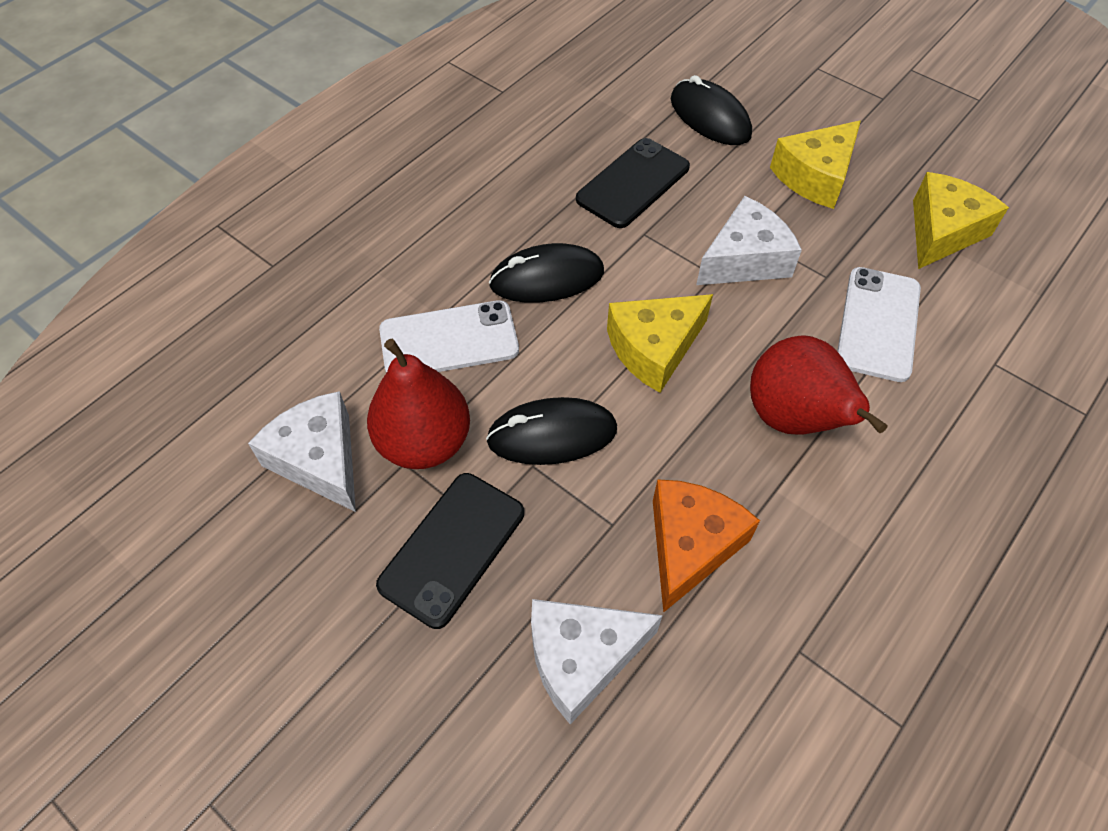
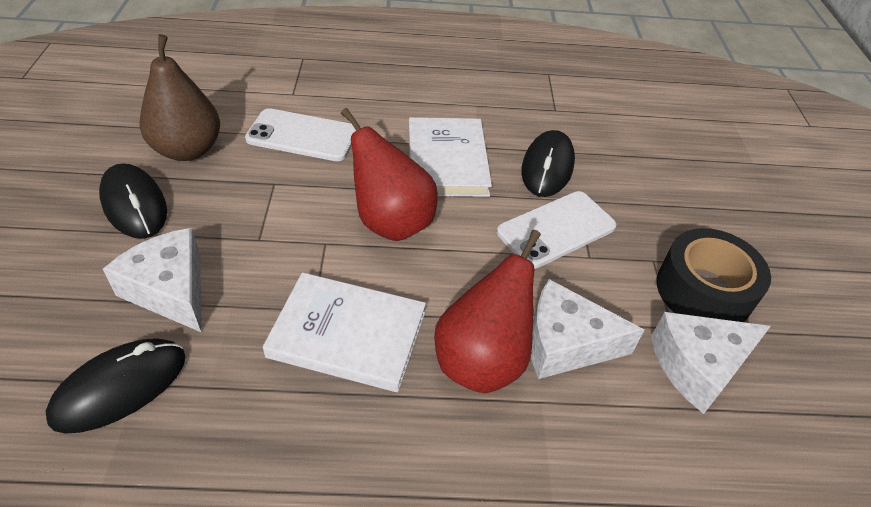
black phone: 2 -> 0
black tape: 0 -> 1
brown pear: 0 -> 1
orange cheese: 1 -> 0
white book: 0 -> 2
yellow cheese: 3 -> 0

